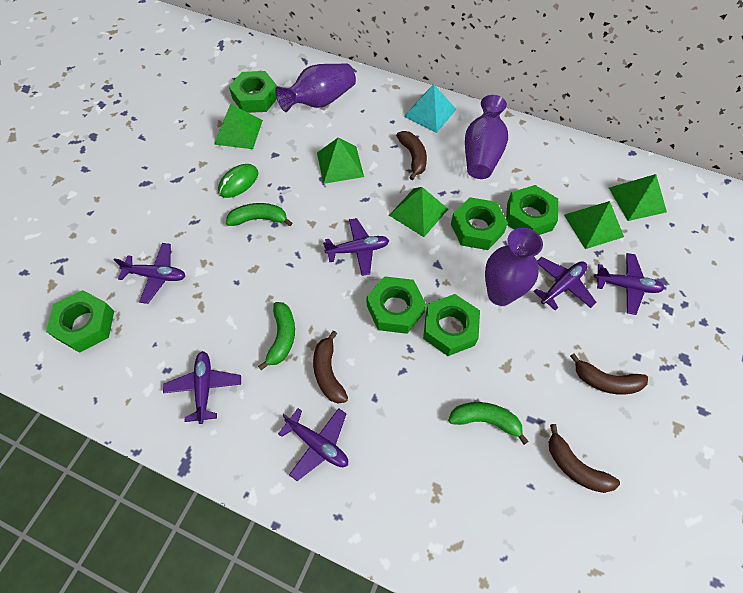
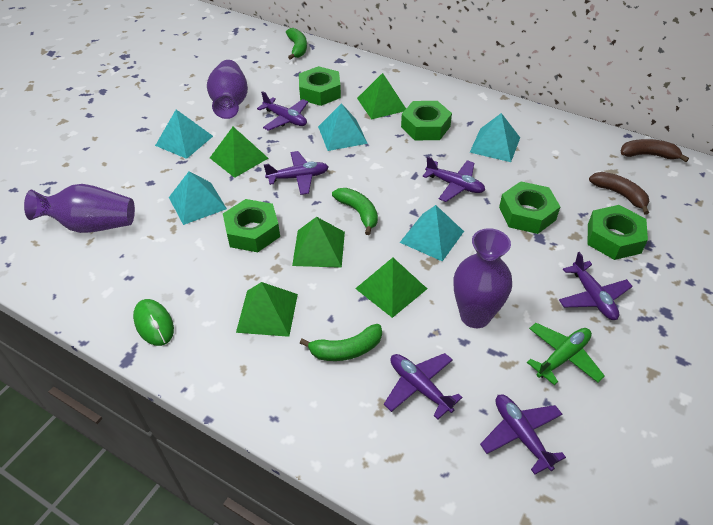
brown banana: 4 -> 2
green nut: 6 -> 5
green plane: 0 -> 1
turquoise pyramid: 1 -> 5

